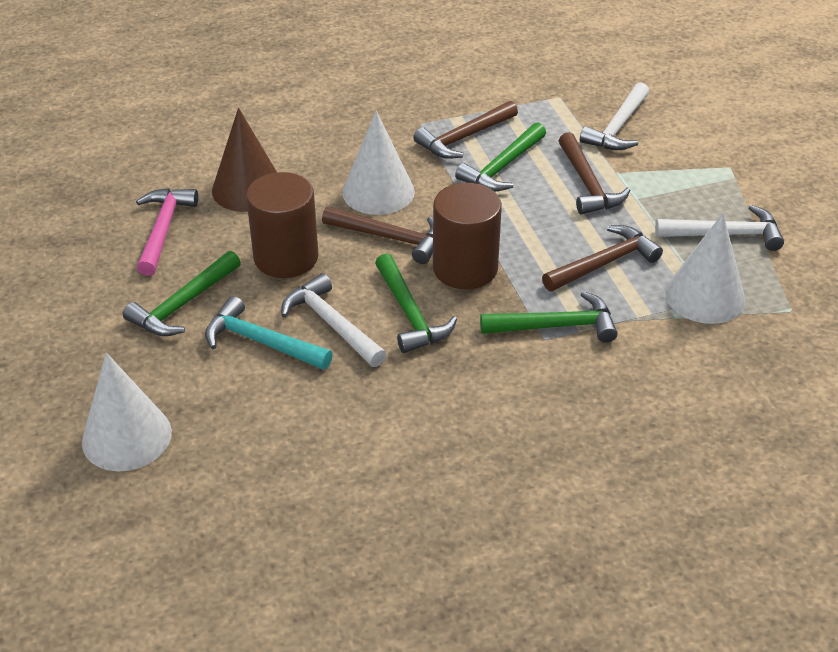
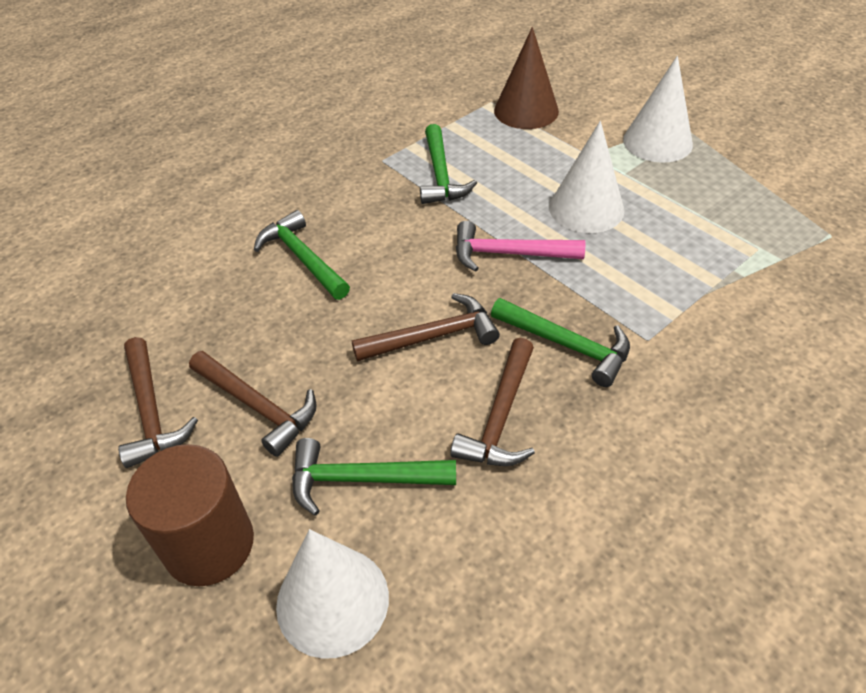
brown cylinder: 2 -> 1
turquoise hammer: 1 -> 0
white hammer: 3 -> 0

